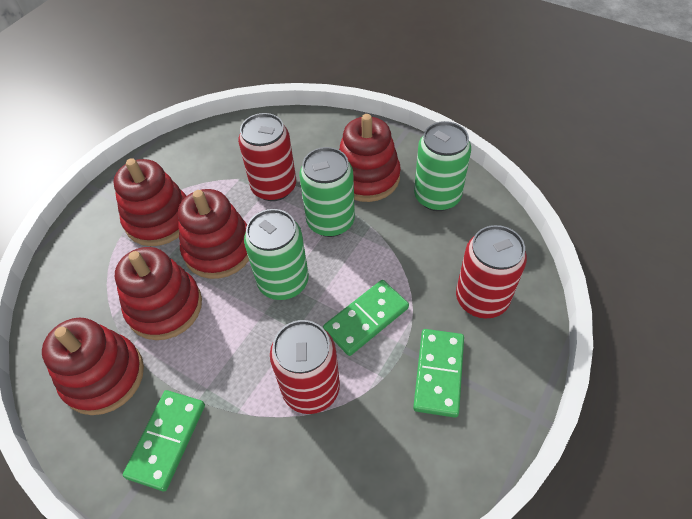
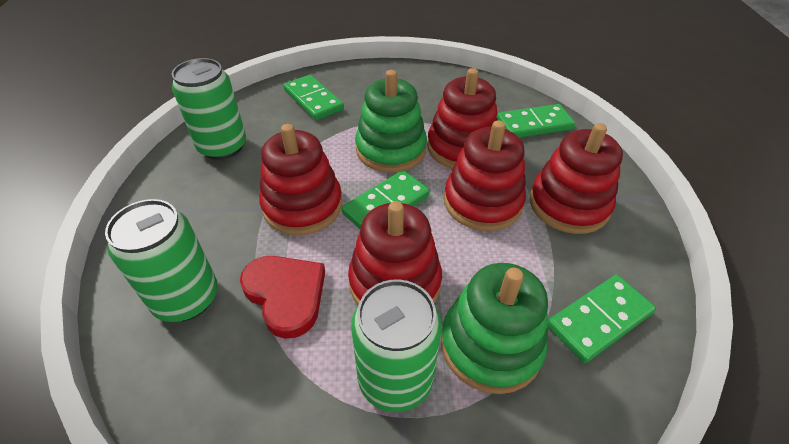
green domino: 3 -> 4
green stacking toy: 0 -> 2
red can: 3 -> 0
red heart: 0 -> 1

